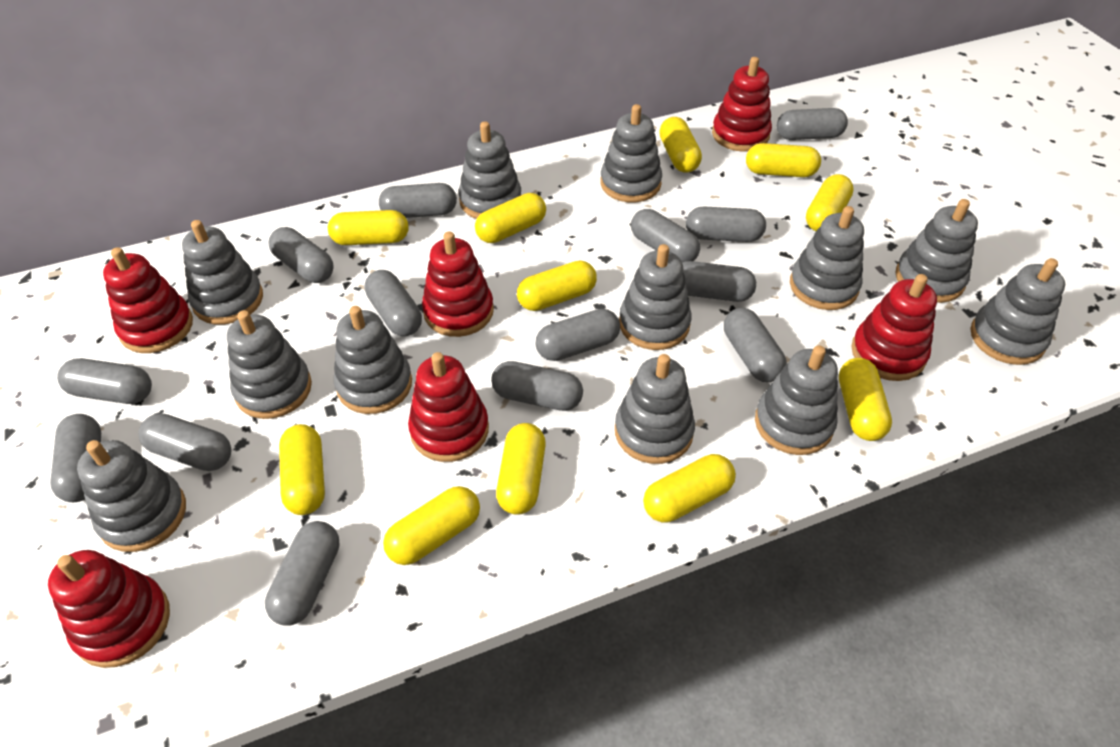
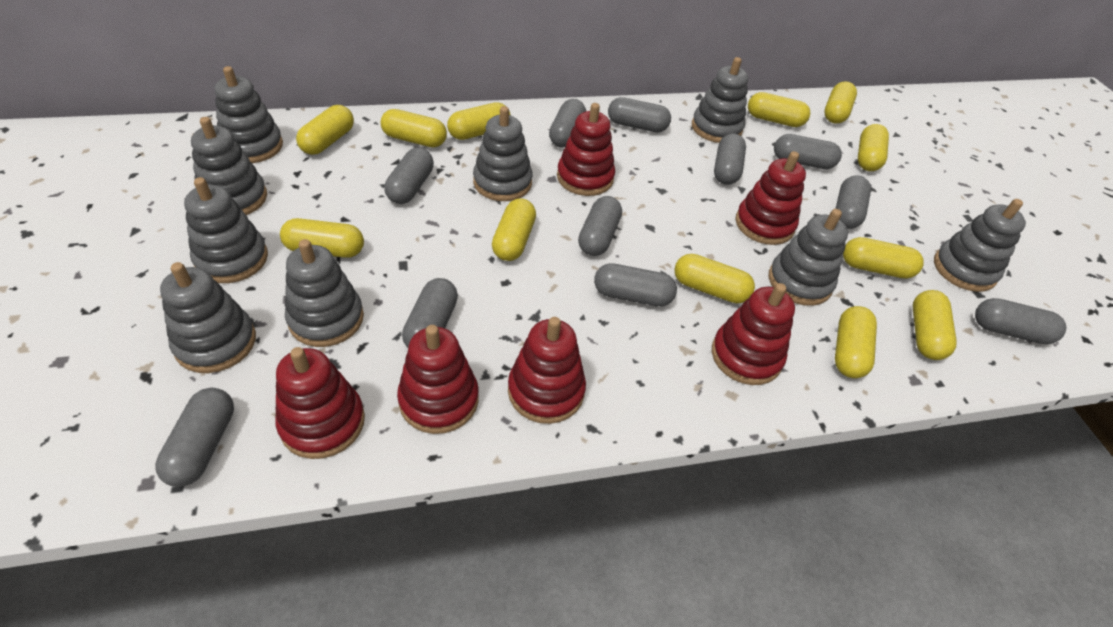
grey capsule: 14 -> 11
grey stacking toy: 12 -> 9
yellow capsule: 11 -> 12

